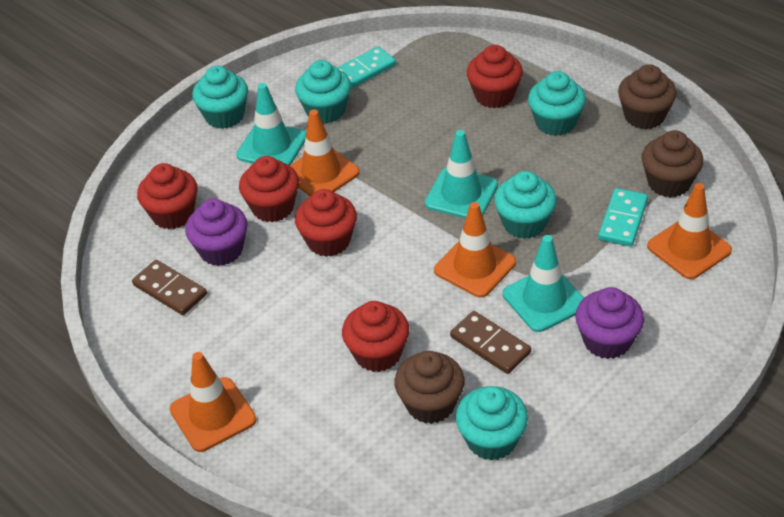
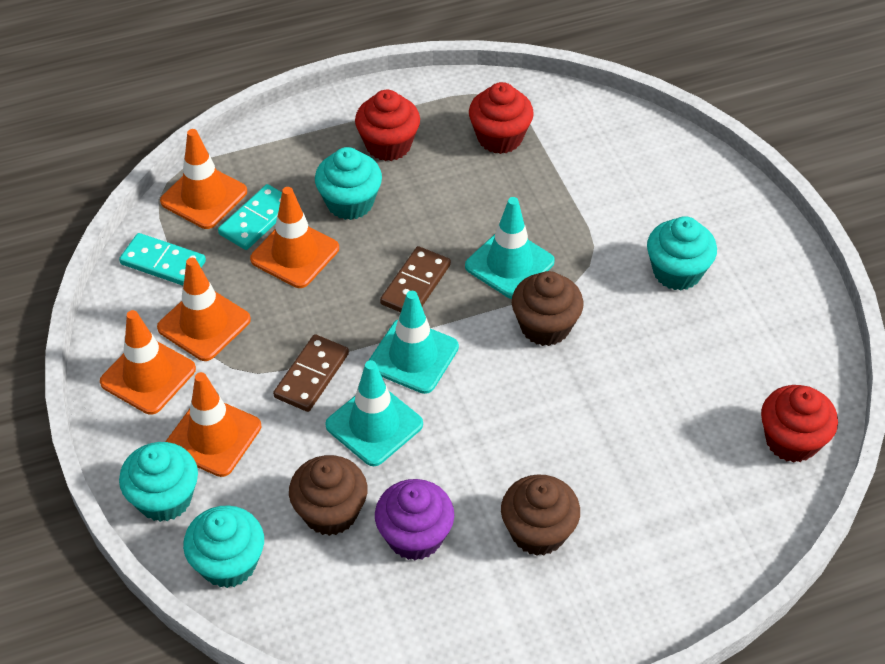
orange traffic cone: 4 -> 5
purple cupcake: 2 -> 1
red cupcake: 5 -> 3
turquoise cupcake: 5 -> 4

